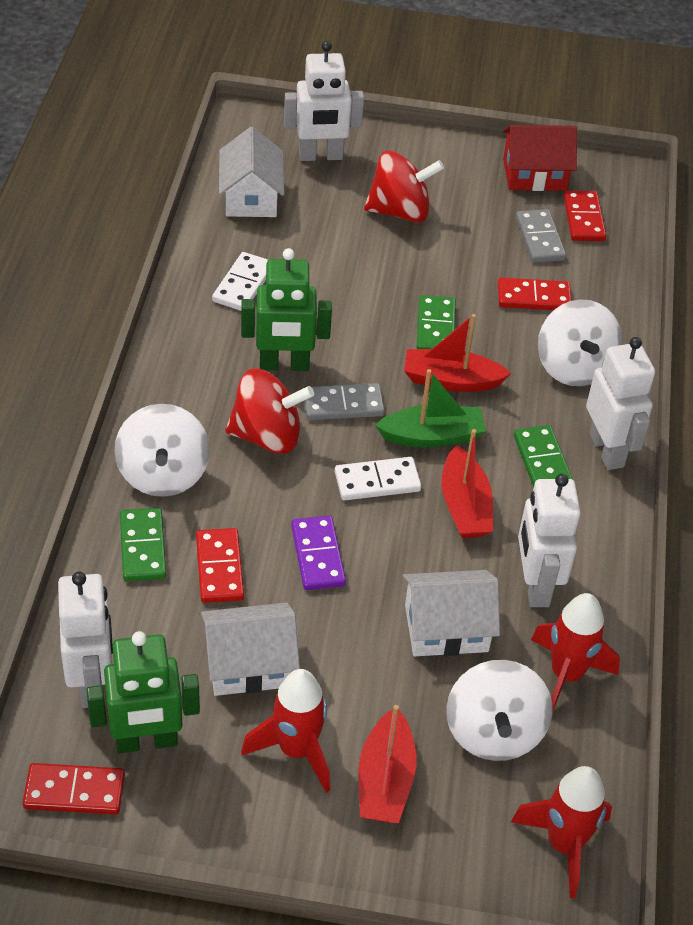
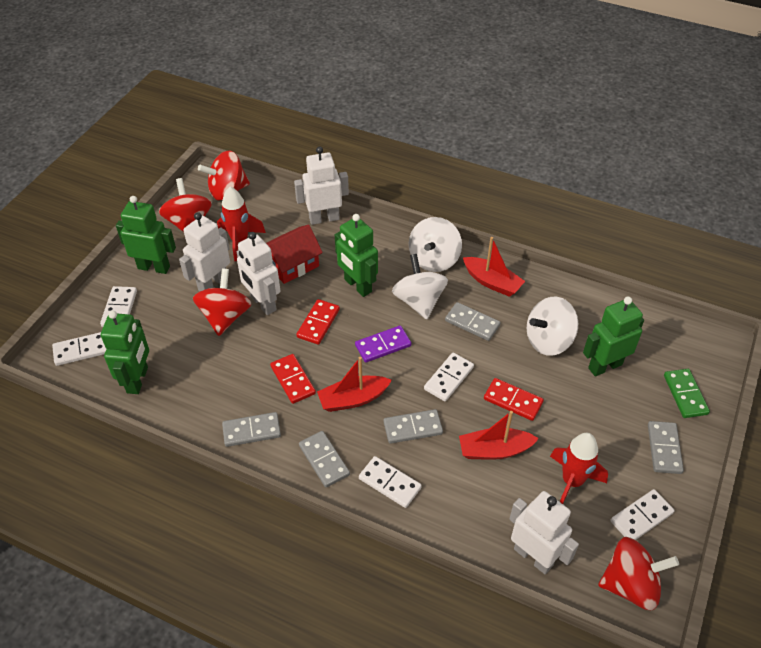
green boat: 1 -> 0
green domino: 3 -> 1
green robot: 2 -> 4
grey domino: 2 -> 5
red domino: 4 -> 3
red rocket: 3 -> 2
red spinning top: 2 -> 4
white domino: 2 -> 5
white house: 3 -> 0

